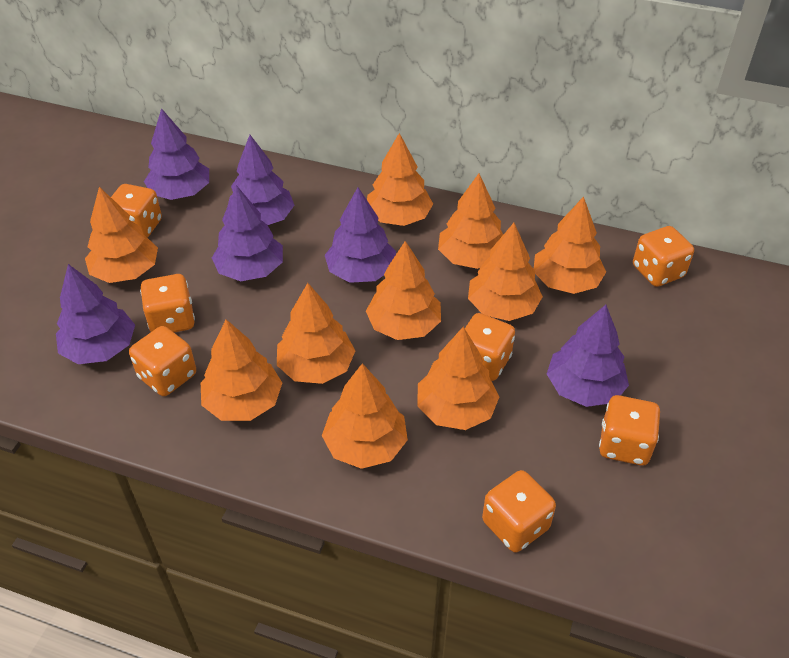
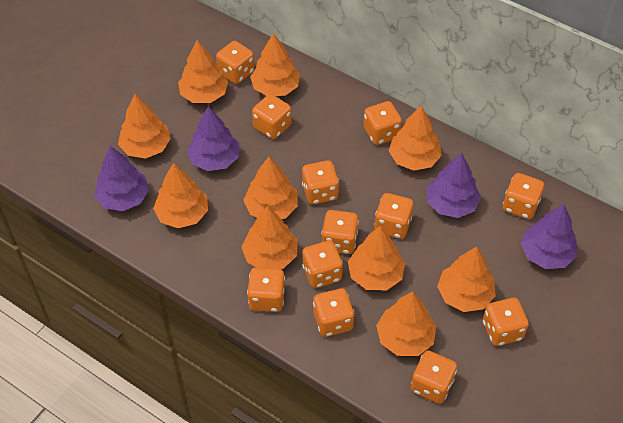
orange dice: 7 -> 12
purple tree: 6 -> 4

